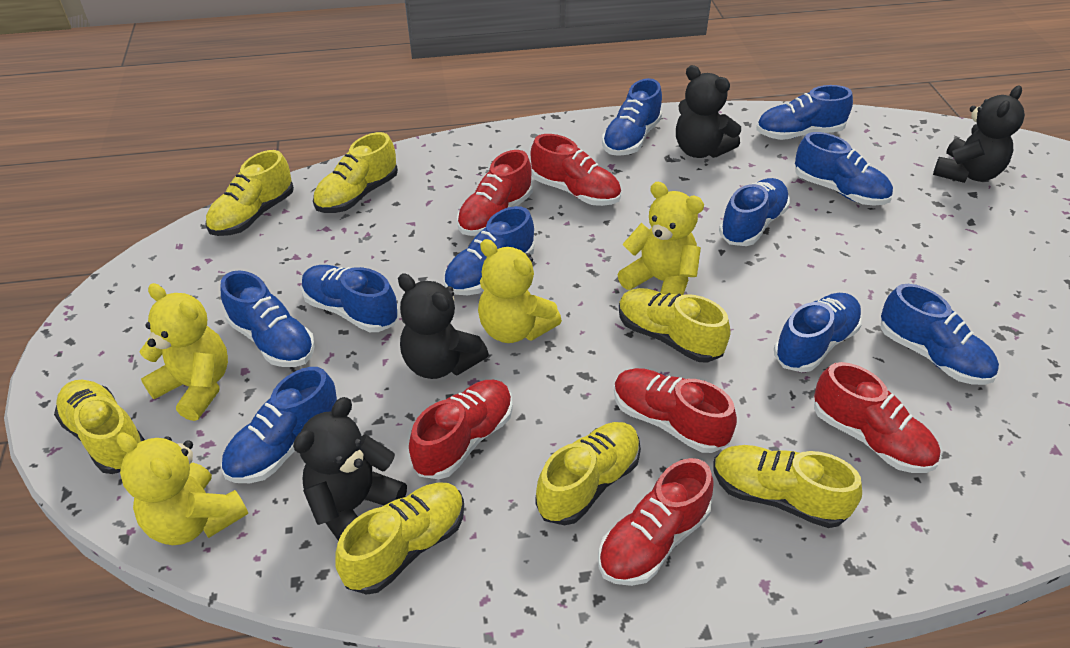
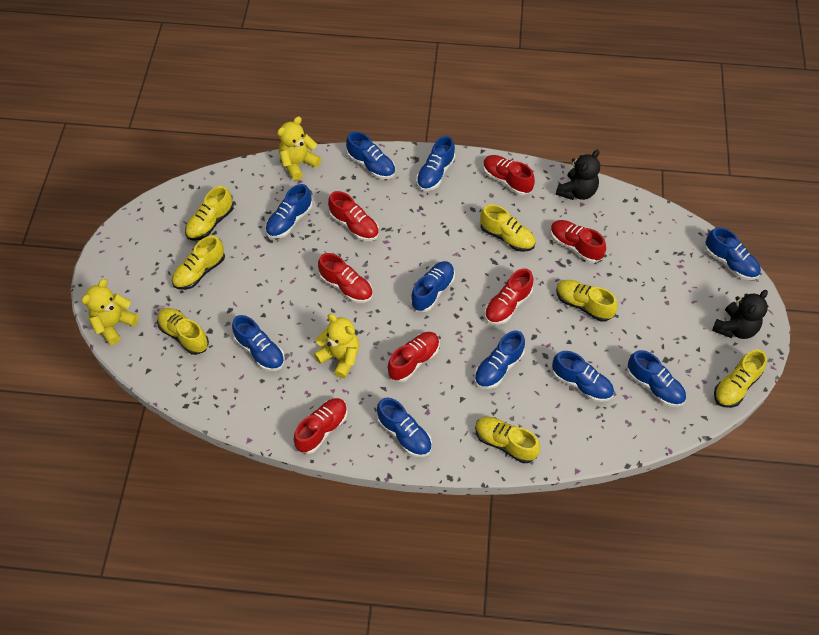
black teddy bear: 4 -> 2
red shoe: 6 -> 7
yellow teddy bear: 4 -> 3

